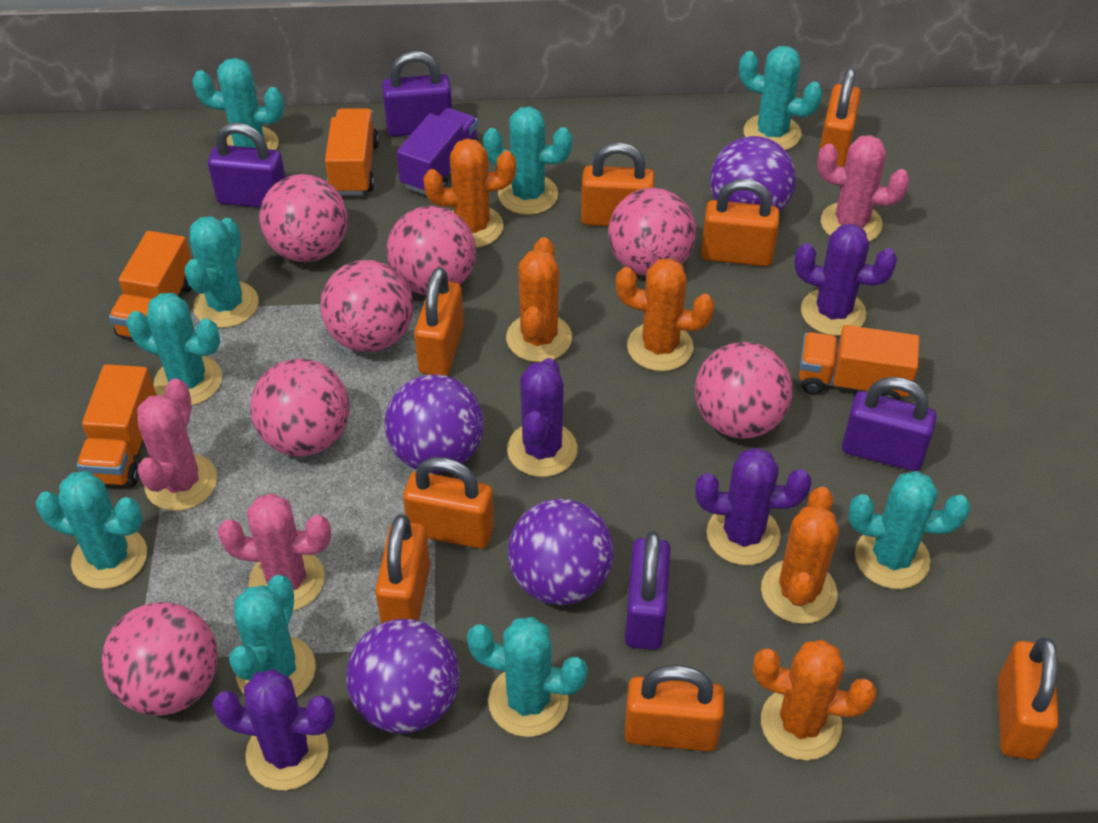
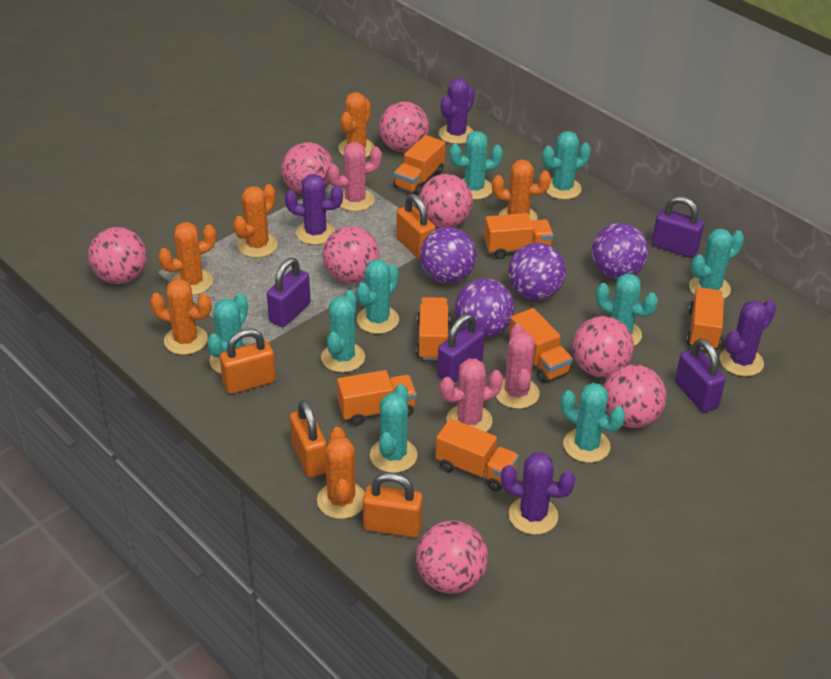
orange cactus: 5 -> 6
orange padlock: 8 -> 4
orange truck: 4 -> 7
pink ball: 7 -> 8
purple truck: 1 -> 0

